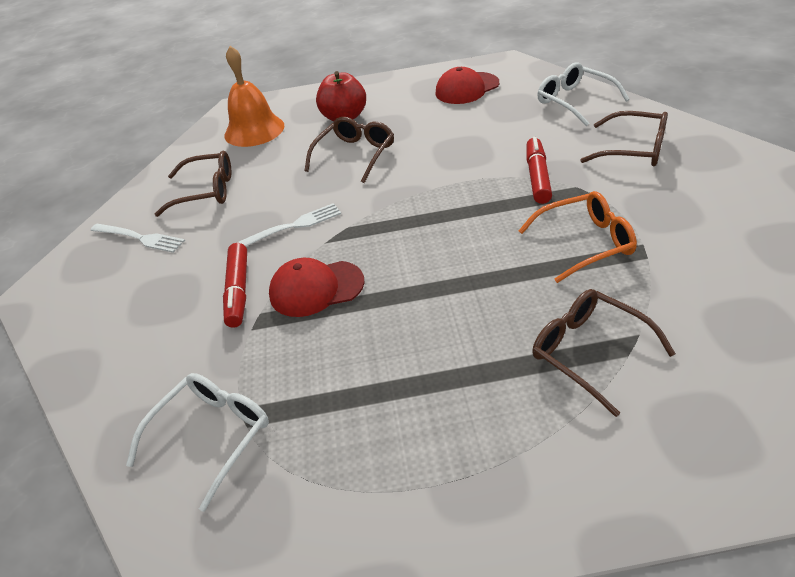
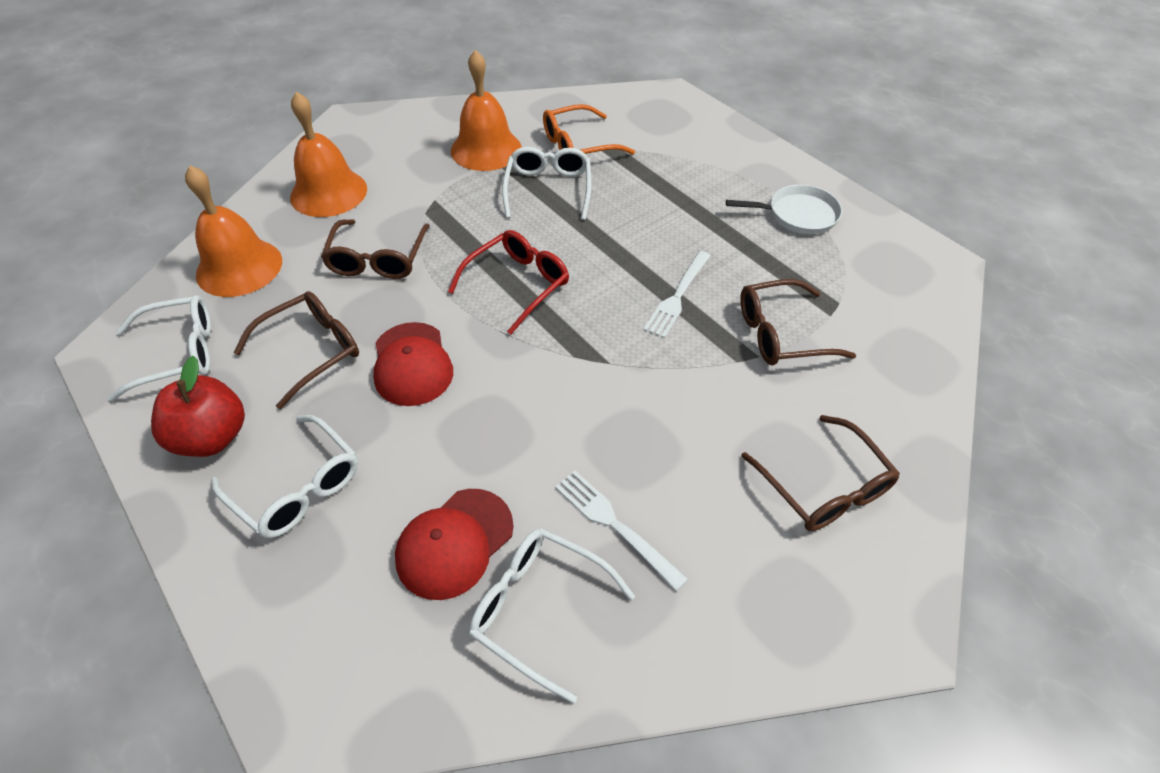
orange bell: 1 -> 3
red glasses: 0 -> 1
red marker: 2 -> 0
white glasses: 2 -> 4
white pan: 0 -> 1

